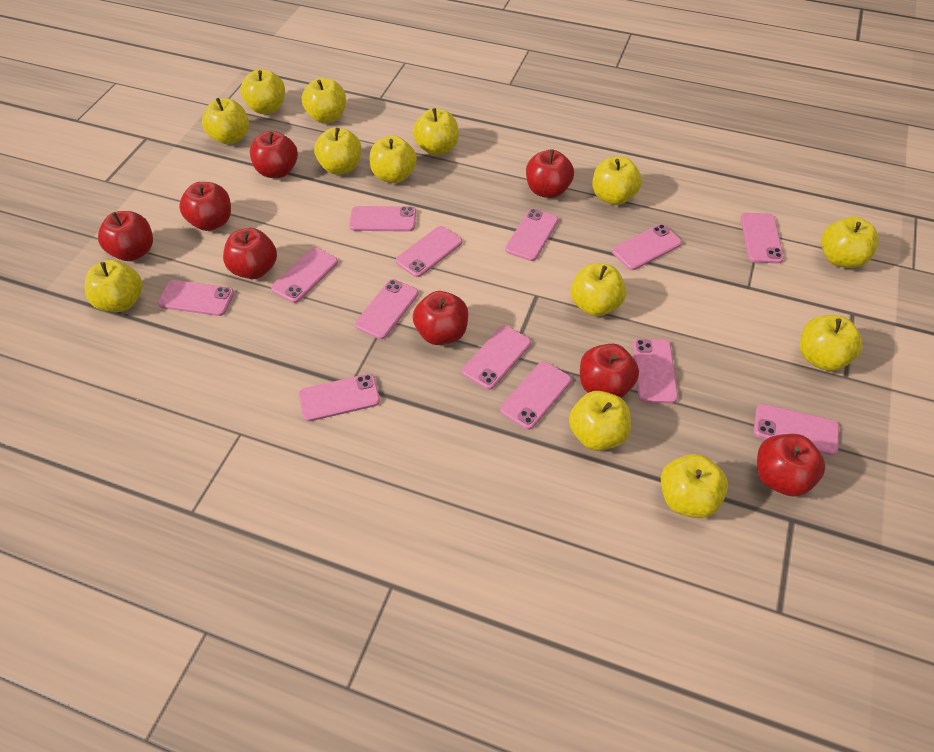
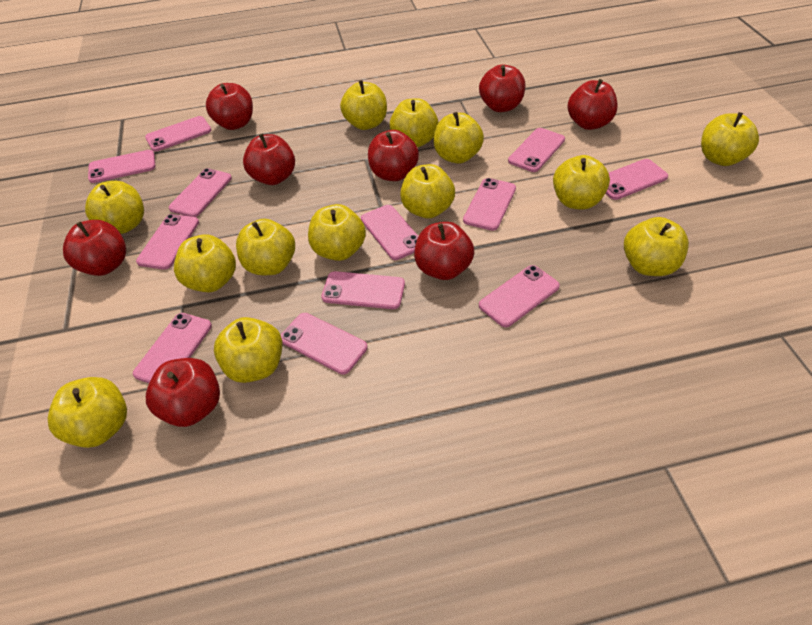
pink phone: 13 -> 12

